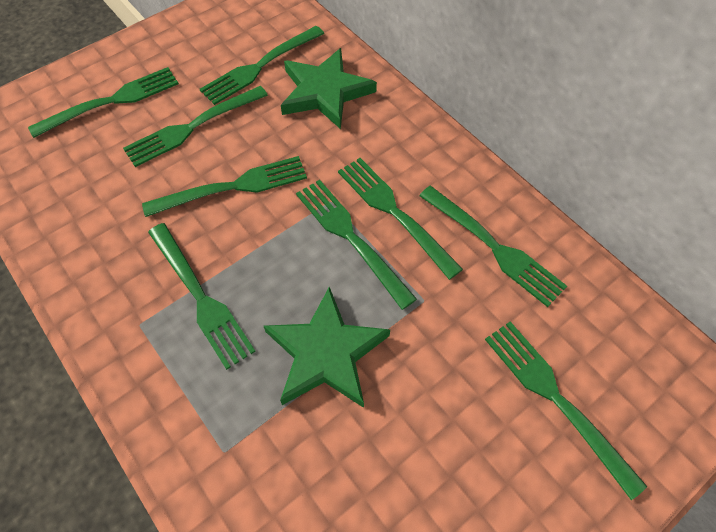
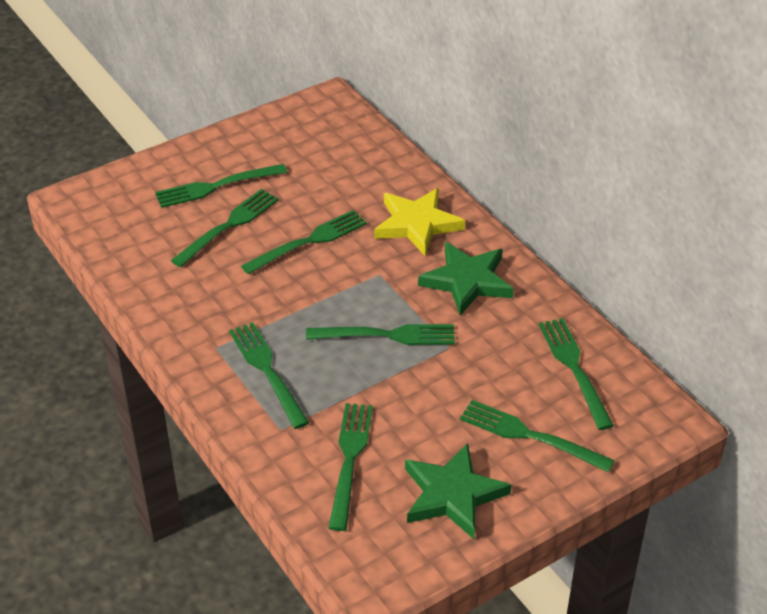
green fork: 9 -> 8
yellow star: 0 -> 1

